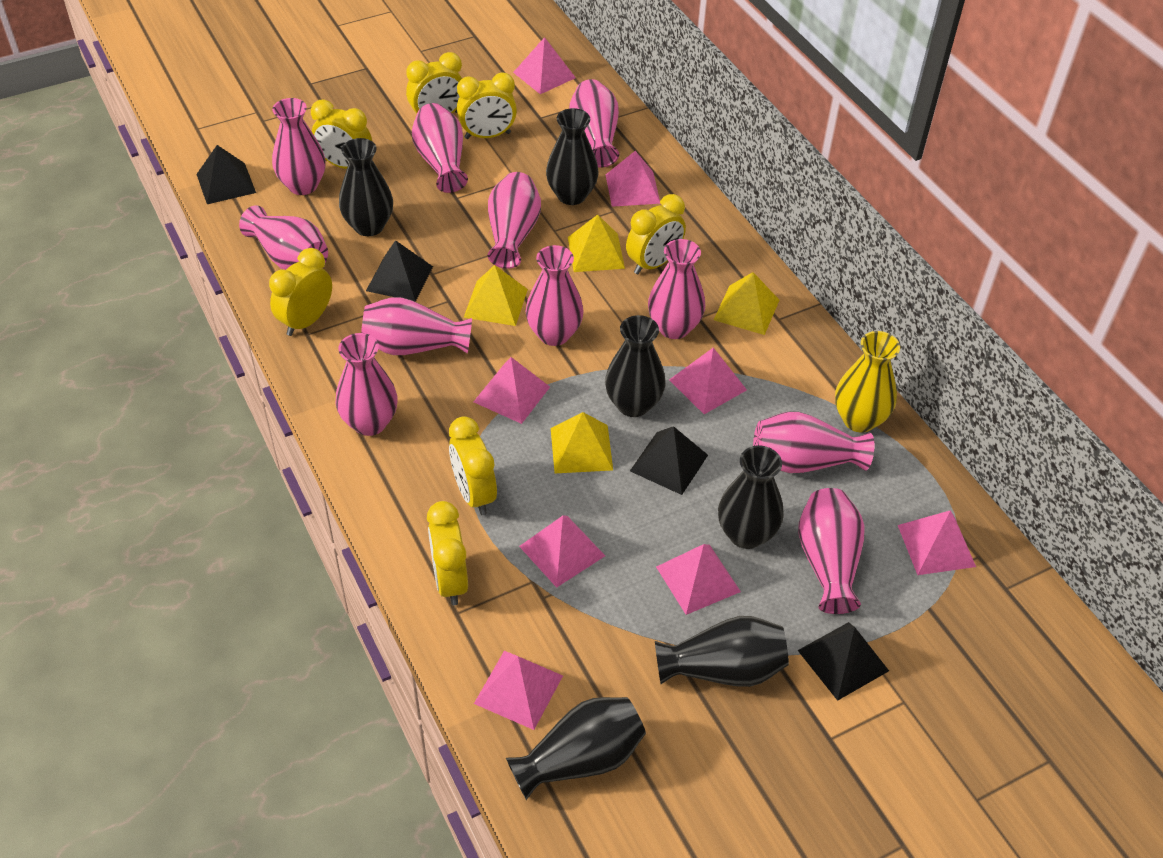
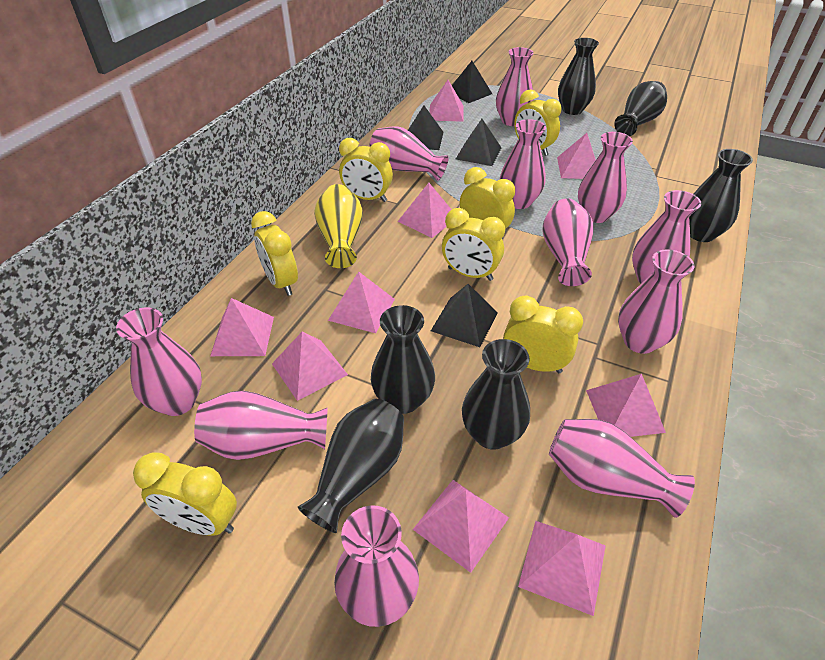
pink pyramid: 8 -> 9
yellow pyramid: 4 -> 0

